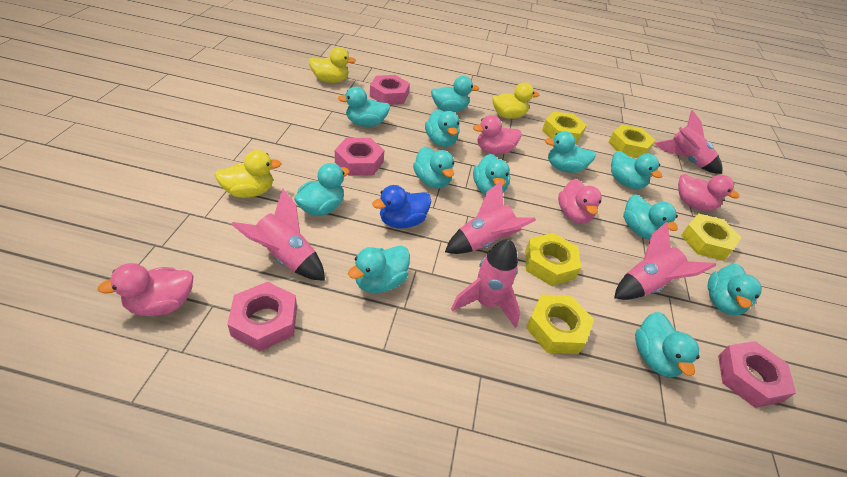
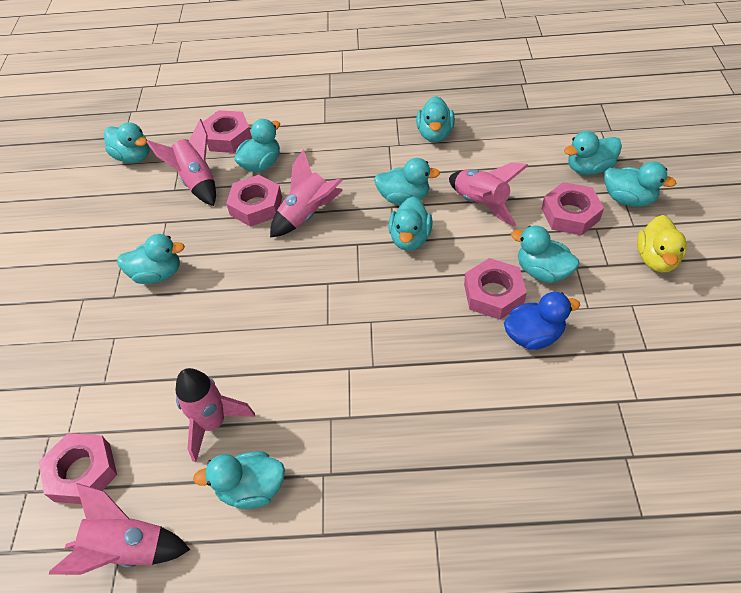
pink duck: 4 -> 0
pink nut: 4 -> 5
turquoise duck: 12 -> 10
yellow duck: 3 -> 1
yellow nut: 5 -> 0

